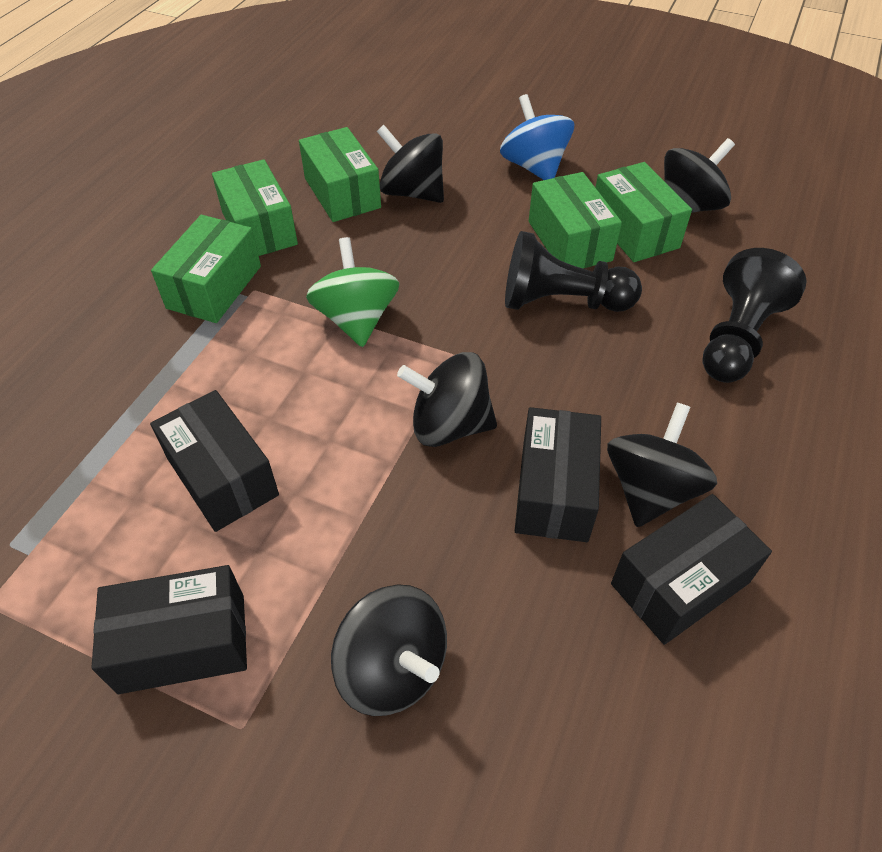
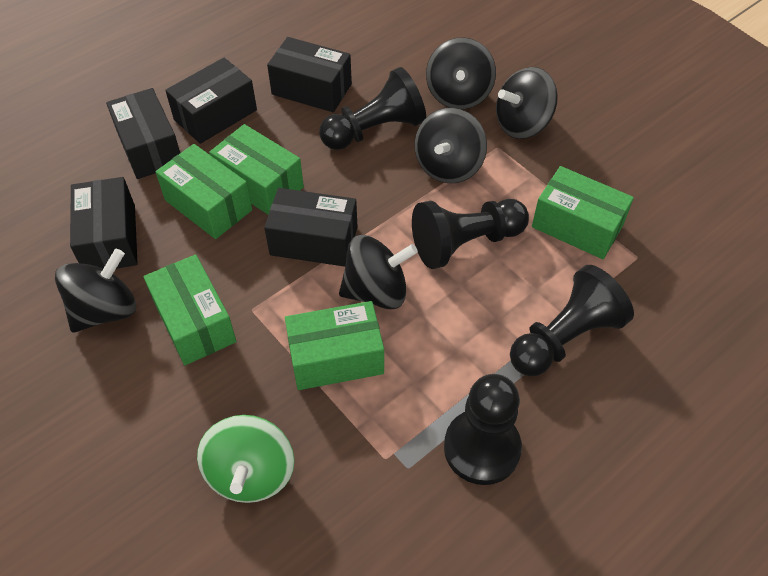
black box: 4 -> 5
black pawn: 2 -> 4
blue spinning top: 1 -> 0

